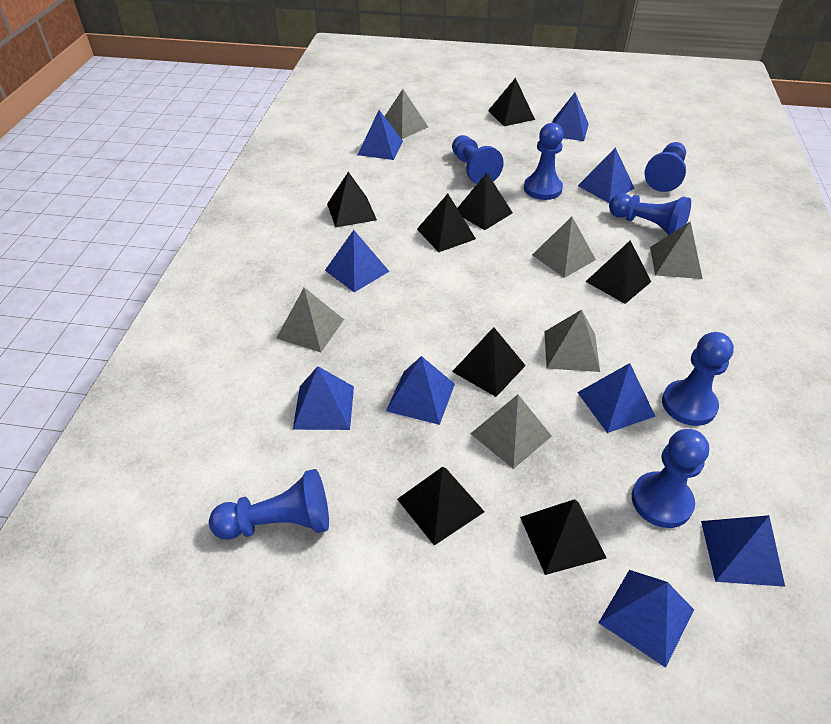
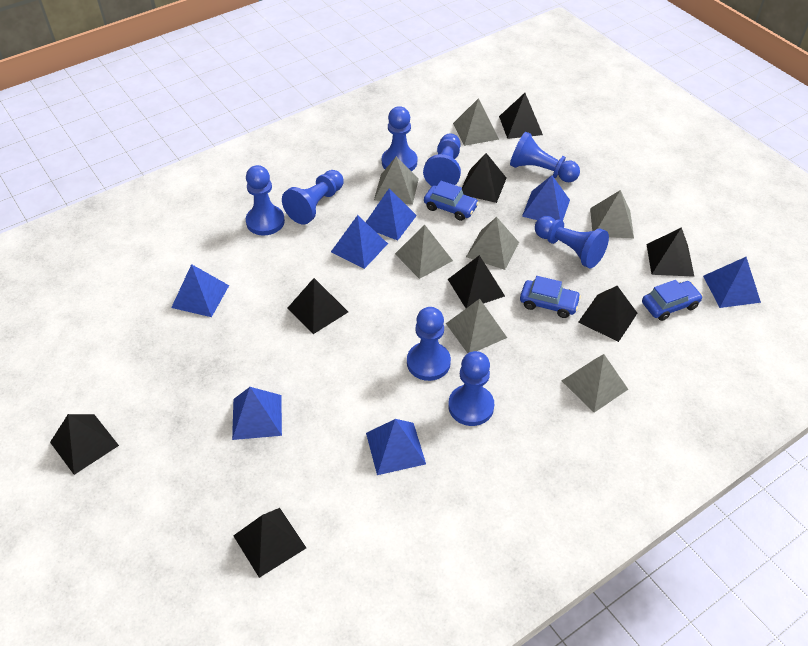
blue car: 0 -> 3
blue pawn: 7 -> 8
blue pyramid: 9 -> 7
grey pyramid: 6 -> 7

